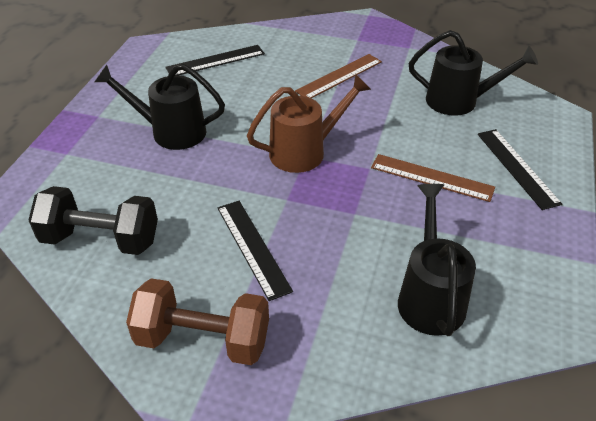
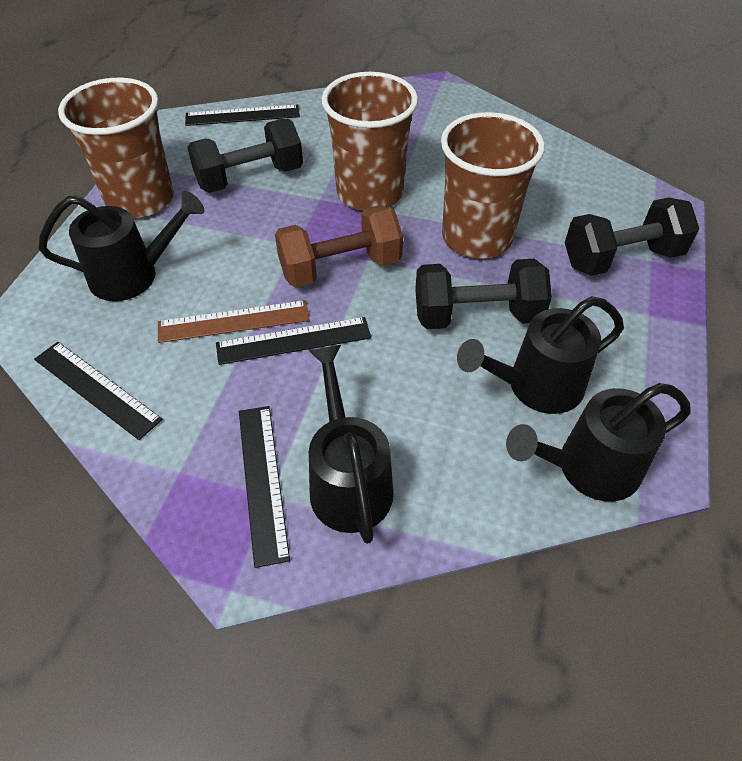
black dumbbell: 1 -> 3
black ruler: 3 -> 4
black watering can: 3 -> 4
brown cup: 0 -> 3
brown ruler: 2 -> 1
brown watering can: 1 -> 0

